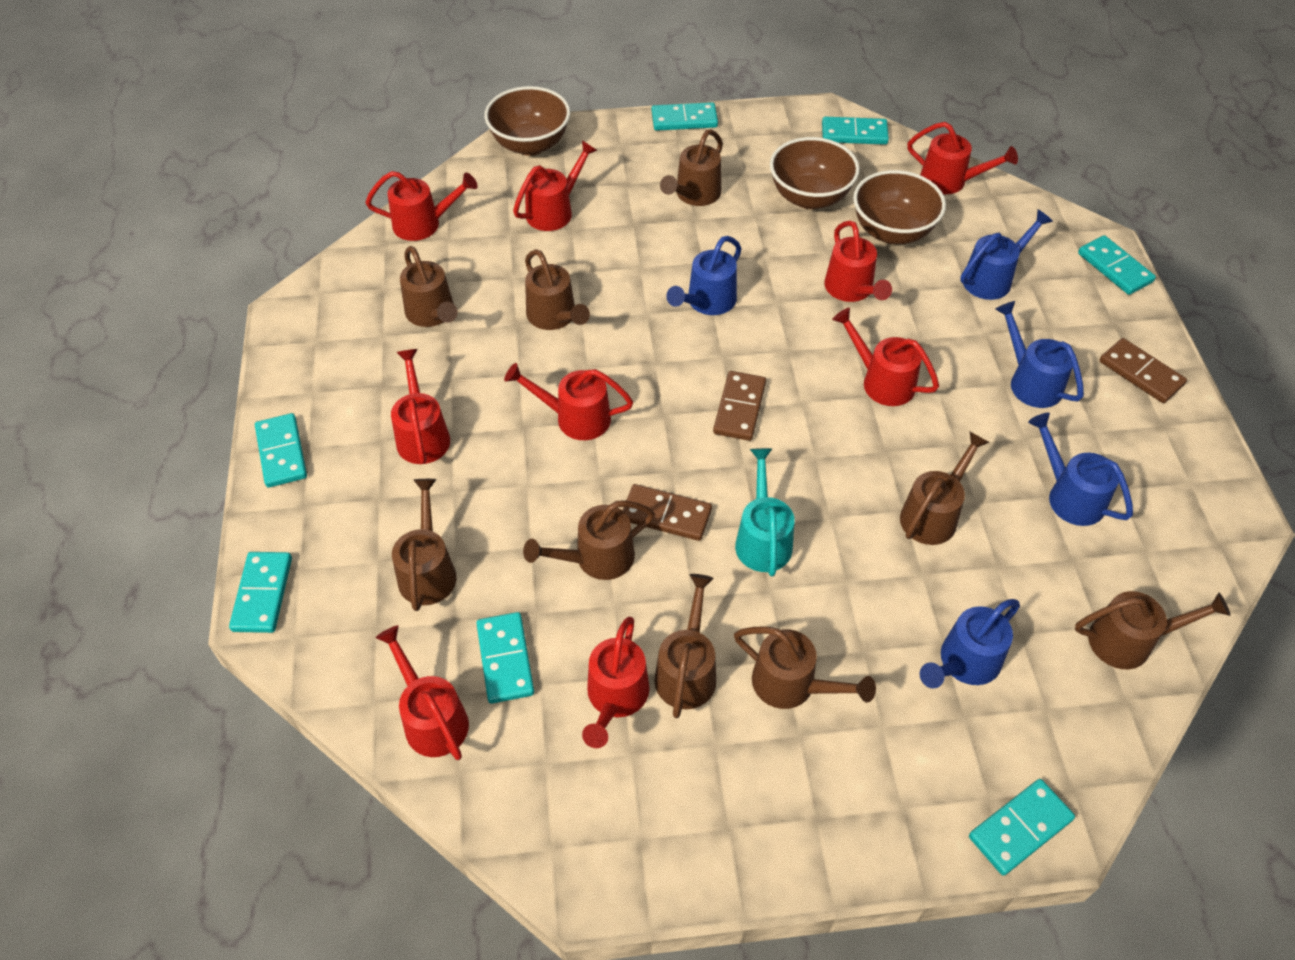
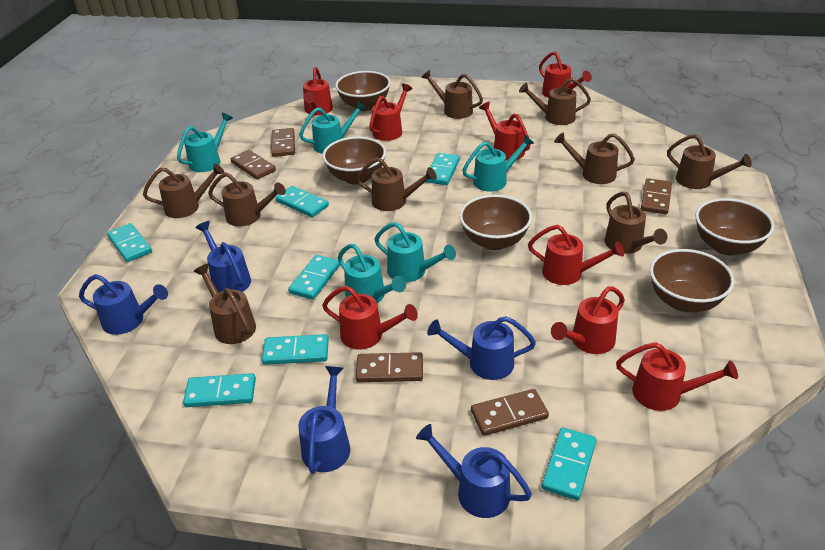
brown bowl: 3 -> 5
brown domino: 3 -> 5
red watering can: 9 -> 8
turquoise watering can: 1 -> 5

